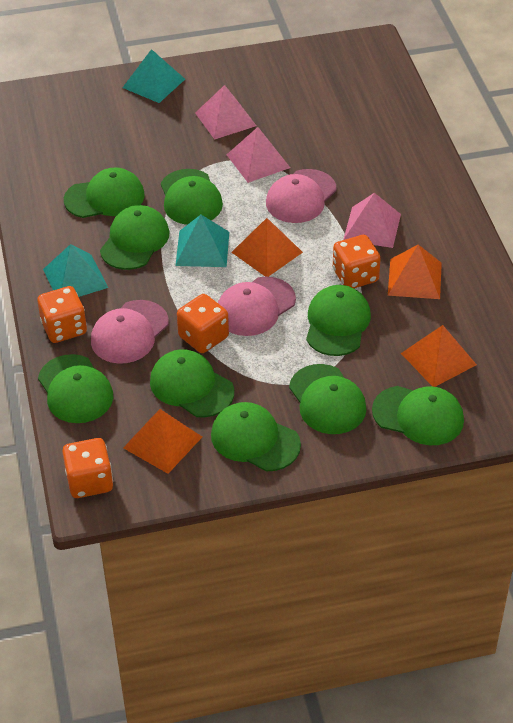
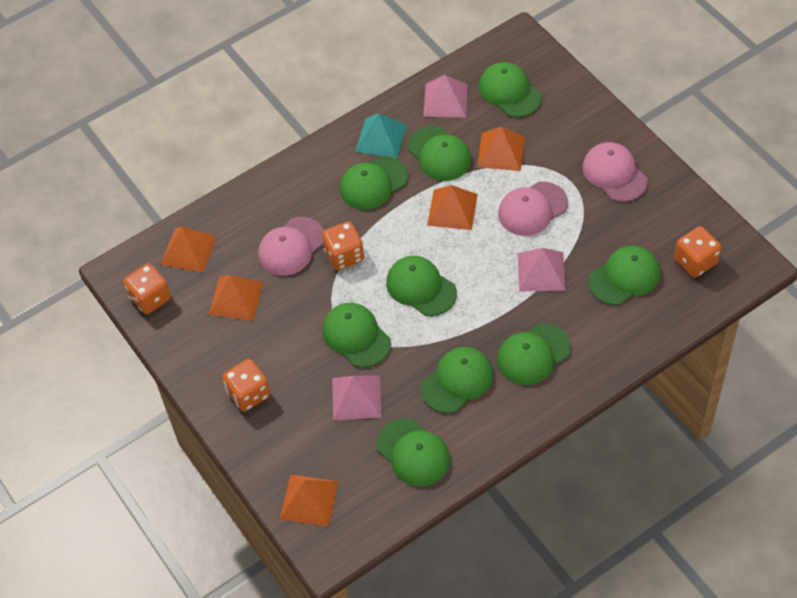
orange pyramid: 4 -> 5
turquoise pyramid: 3 -> 1

